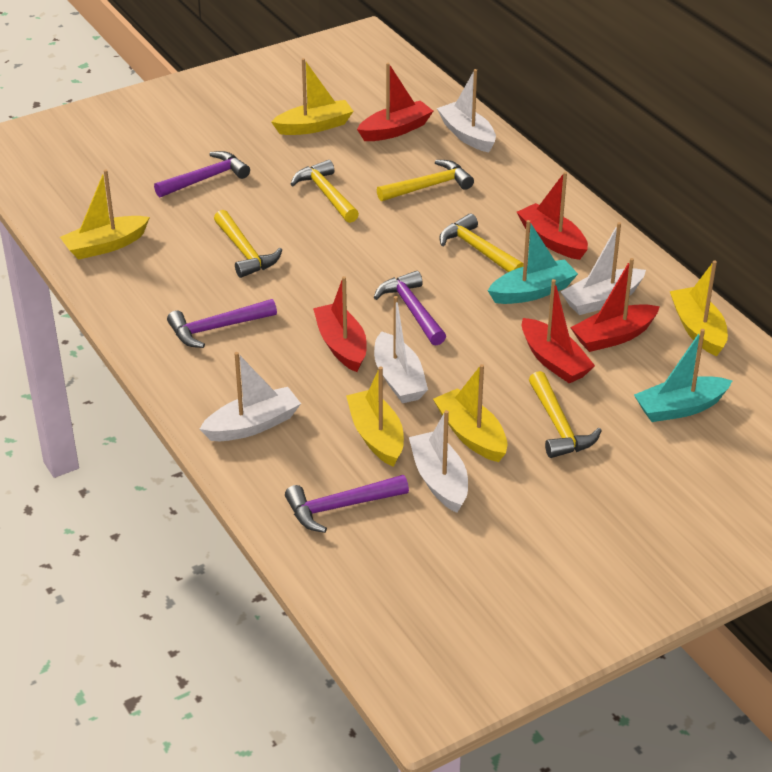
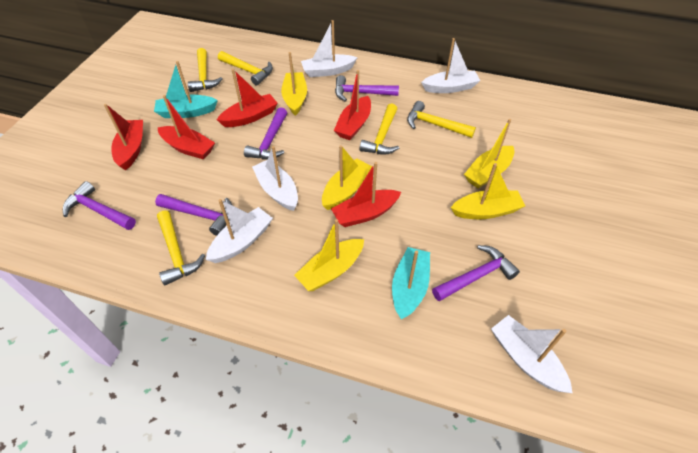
purple hammer: 4 -> 5

